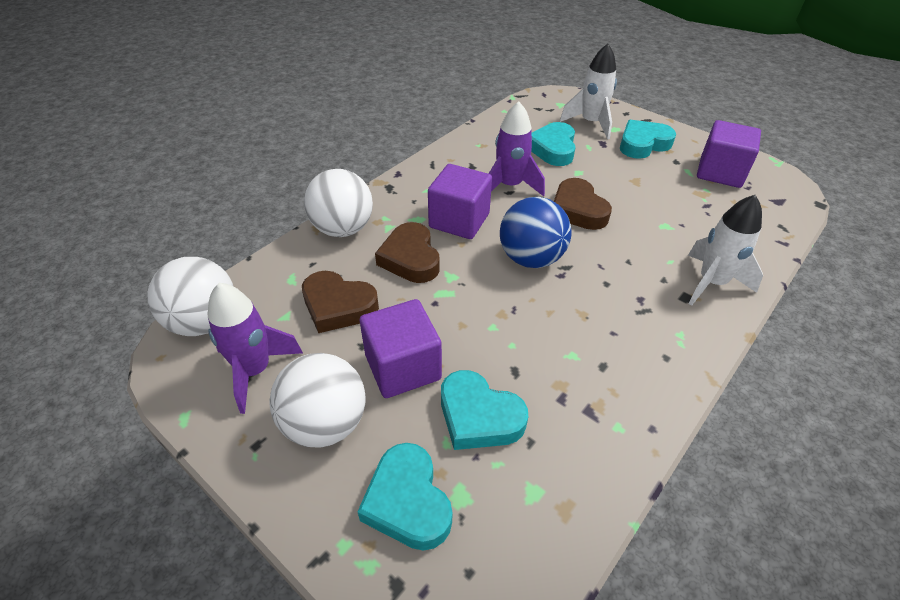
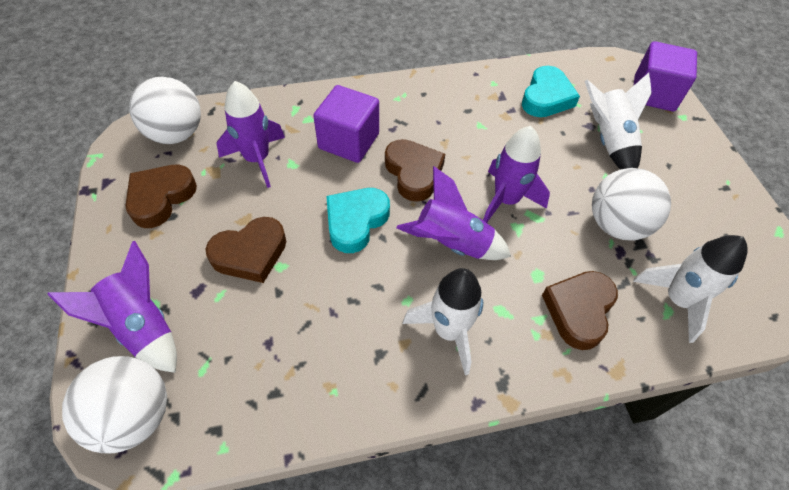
blue ball: 1 -> 0
brown heart: 3 -> 4
purple cube: 3 -> 2
purple rocket: 2 -> 4
turquoise heart: 4 -> 2
white rocket: 2 -> 3

